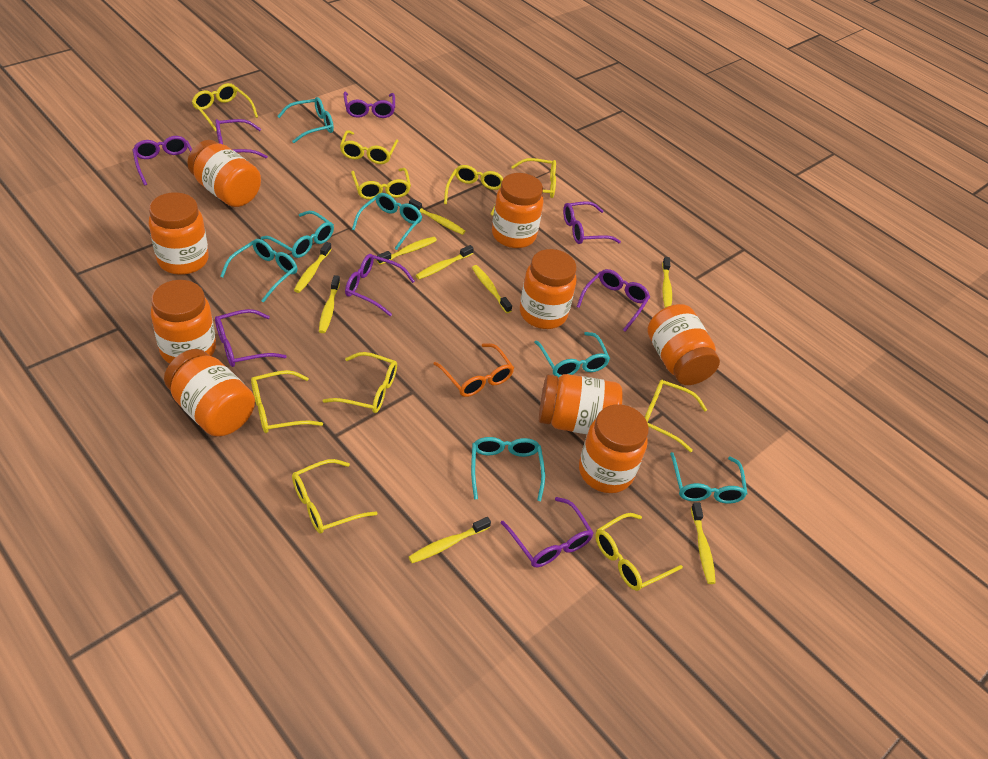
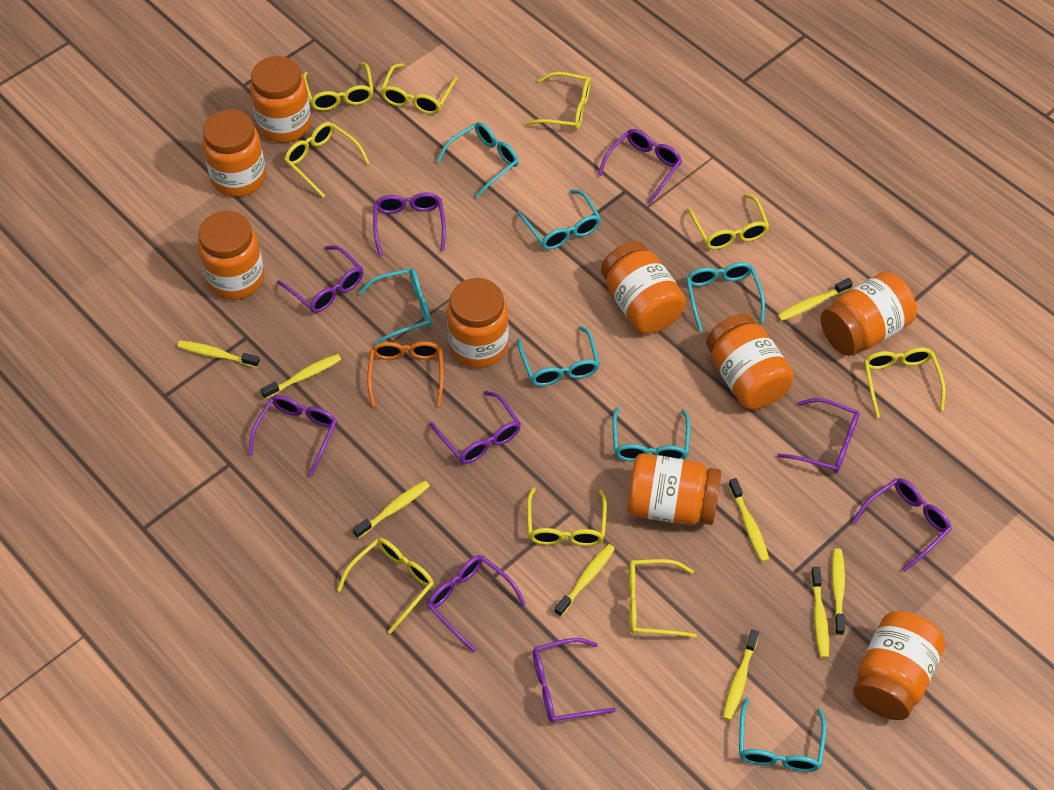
purple glasses: 8 -> 9
yellow glasses: 10 -> 9

